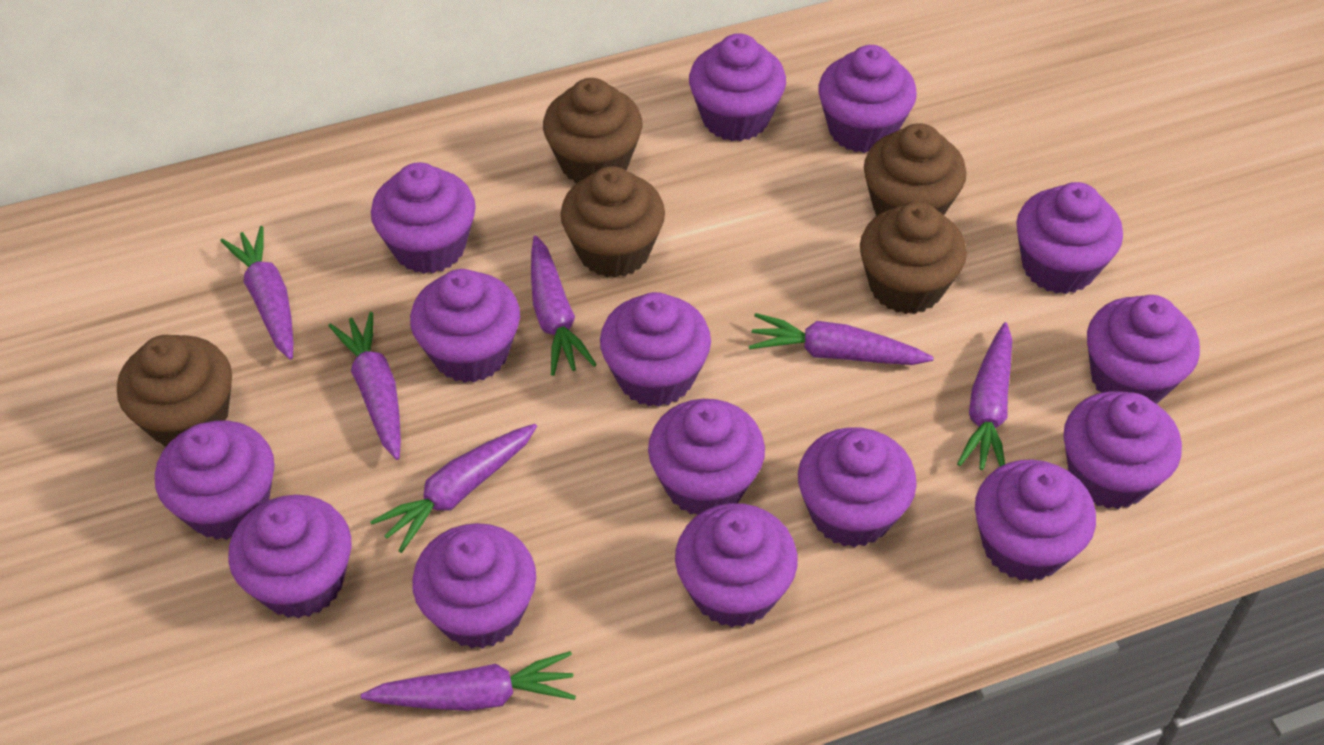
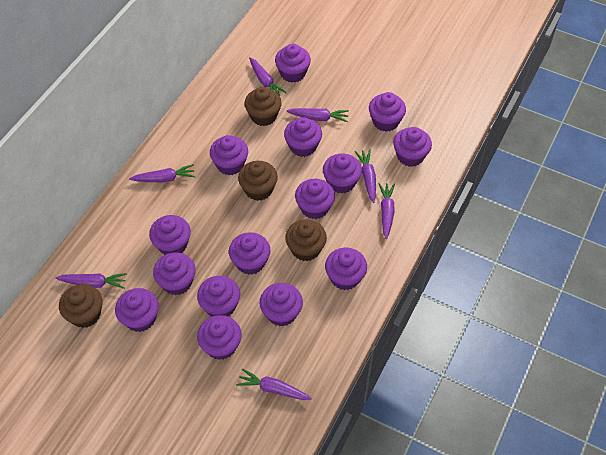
brown cupcake: 5 -> 4

